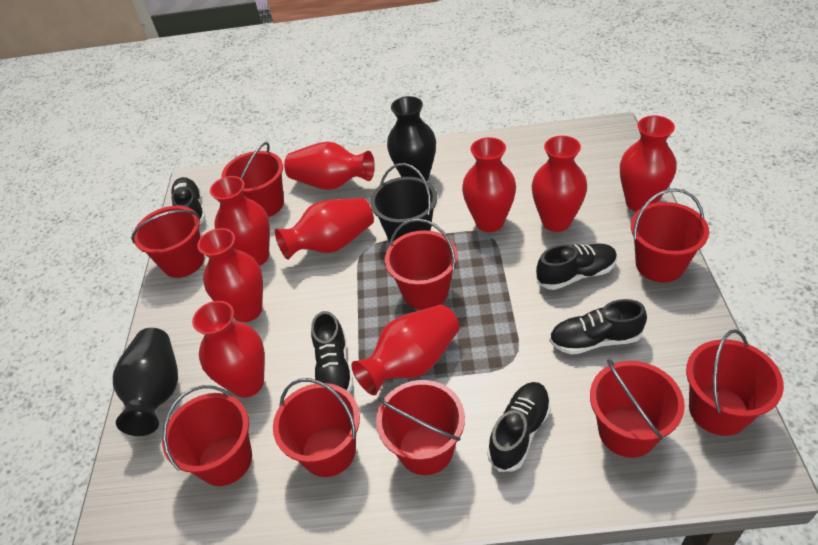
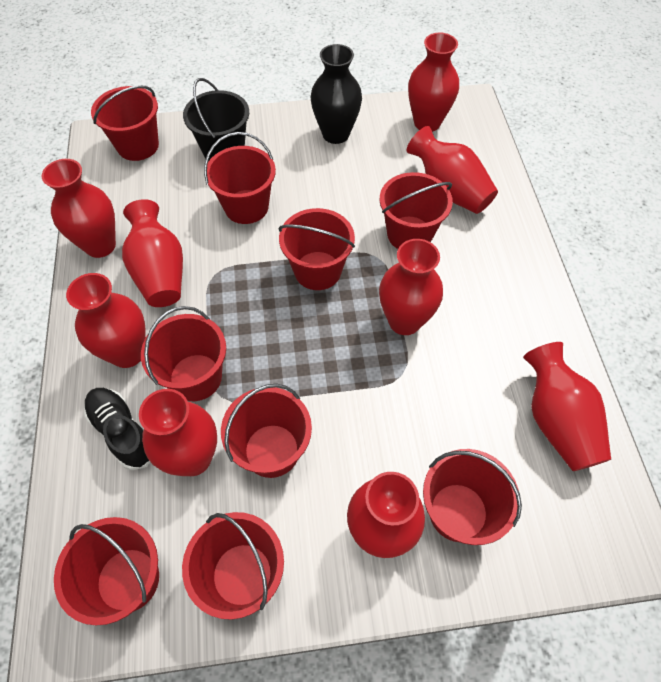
black shoe: 5 -> 1
black vase: 2 -> 1

